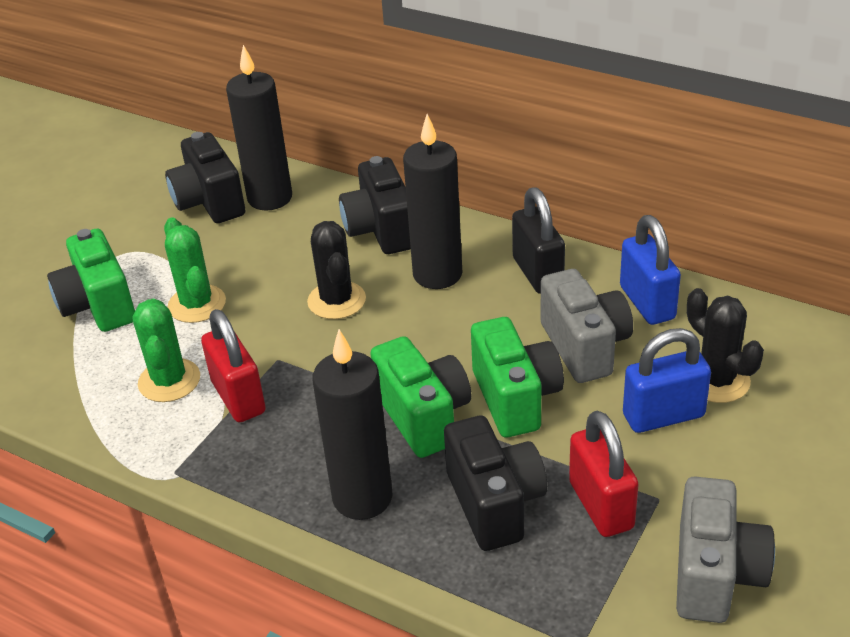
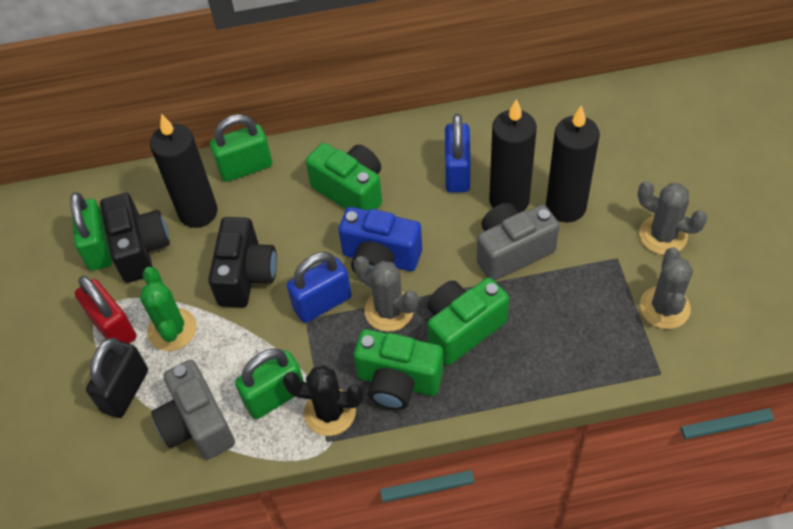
black cactus: 2 -> 1
black camera: 3 -> 2
blue camera: 0 -> 1
green cactus: 2 -> 1
green padlock: 0 -> 3
grey cactus: 0 -> 3
red padlock: 2 -> 1

